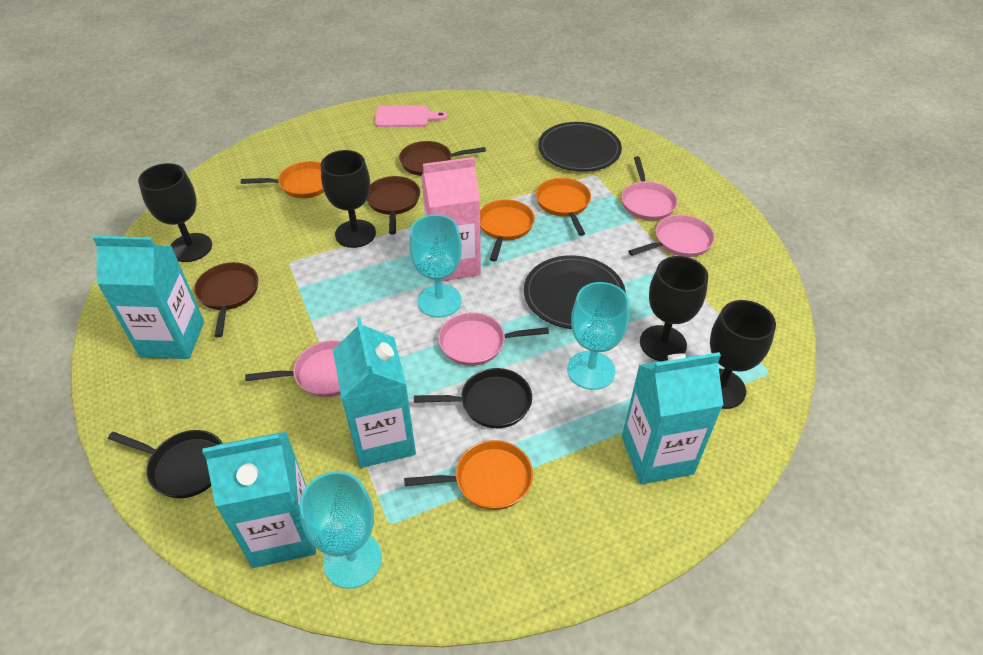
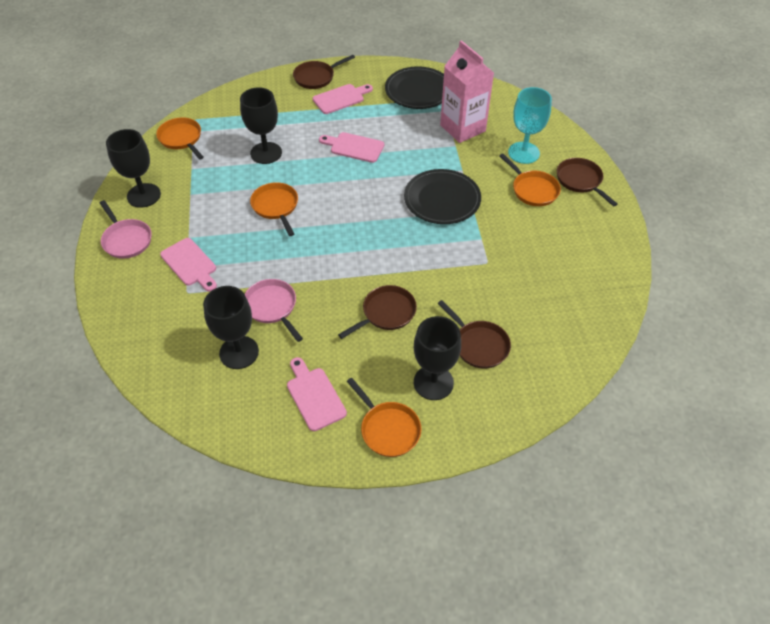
black pan: 2 -> 0
brown pan: 3 -> 4
pink cutting board: 1 -> 4
pink pan: 4 -> 2
turquoise carton: 4 -> 0
turquoise goblet: 3 -> 1

